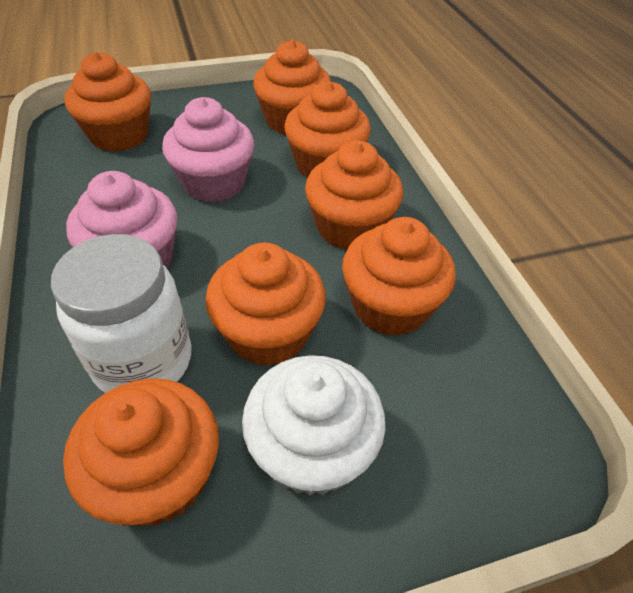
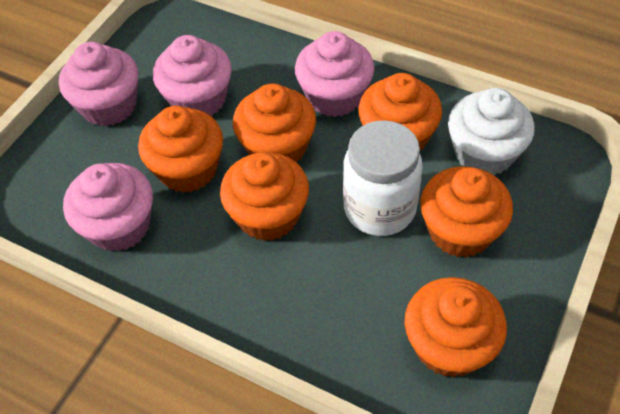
orange cupcake: 7 -> 6
pink cupcake: 2 -> 4

